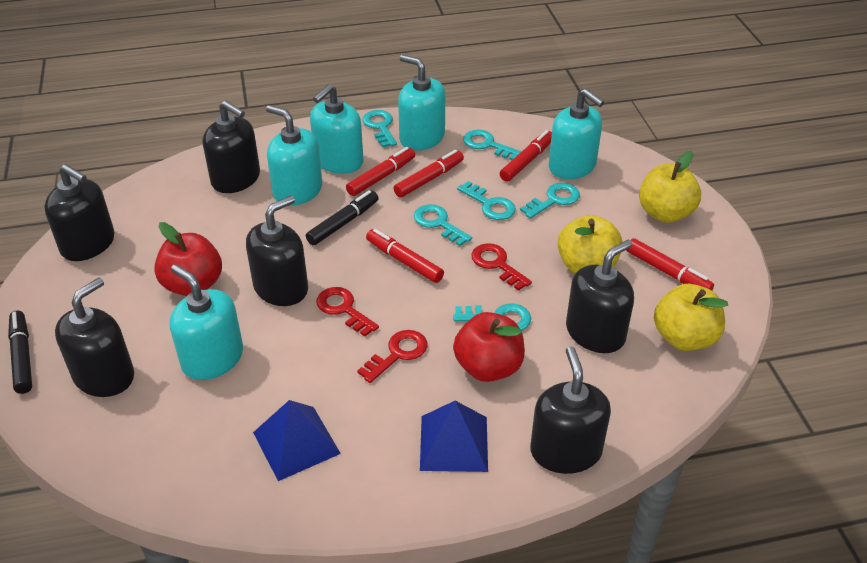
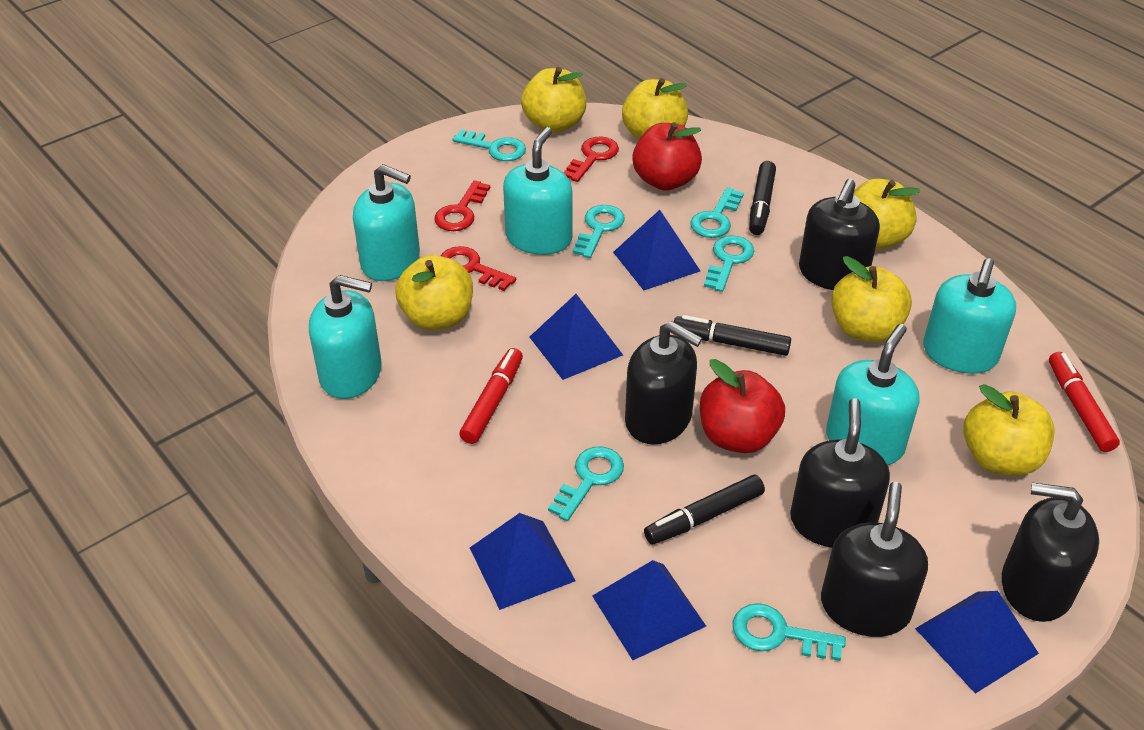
black marker: 2 -> 3
black soap dispenser: 6 -> 5
blue pyramid: 2 -> 5
red marker: 5 -> 2
yellow apple: 3 -> 6

